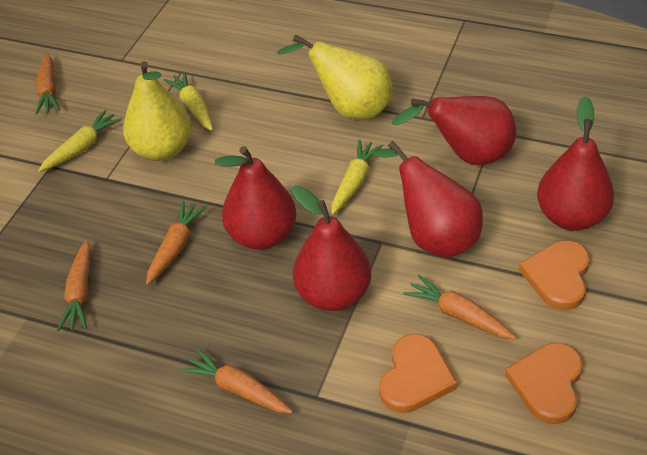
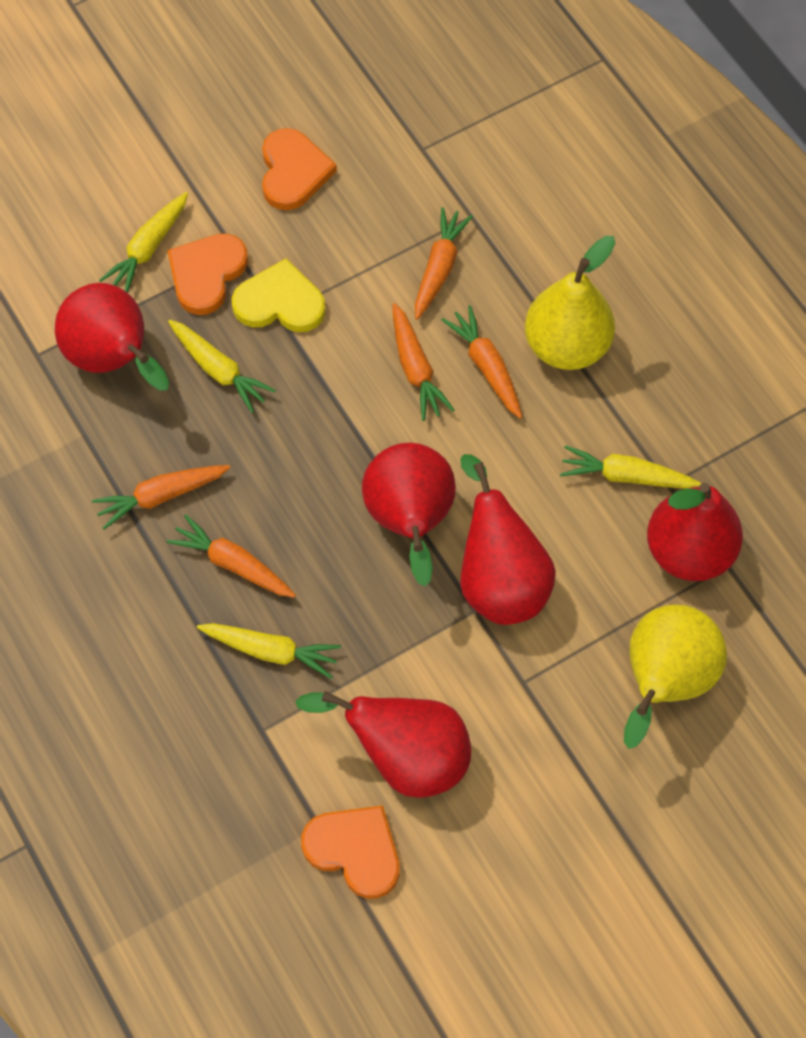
yellow carrot: 3 -> 4
yellow heart: 0 -> 1

